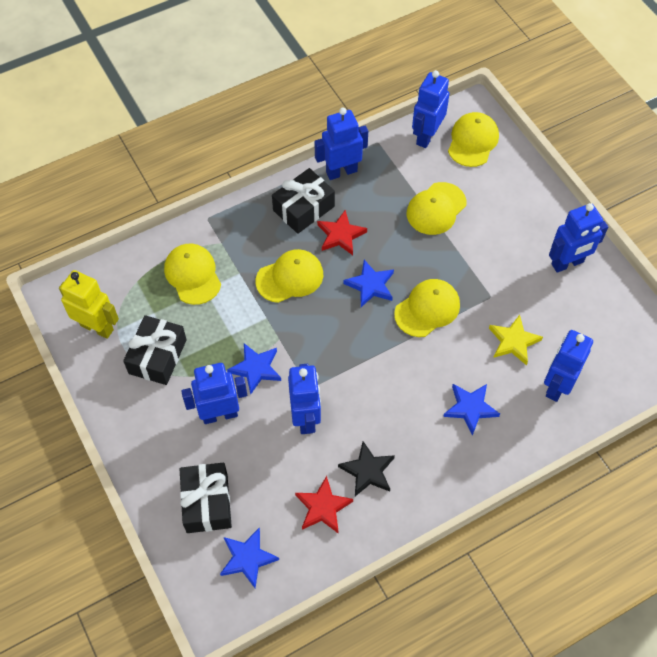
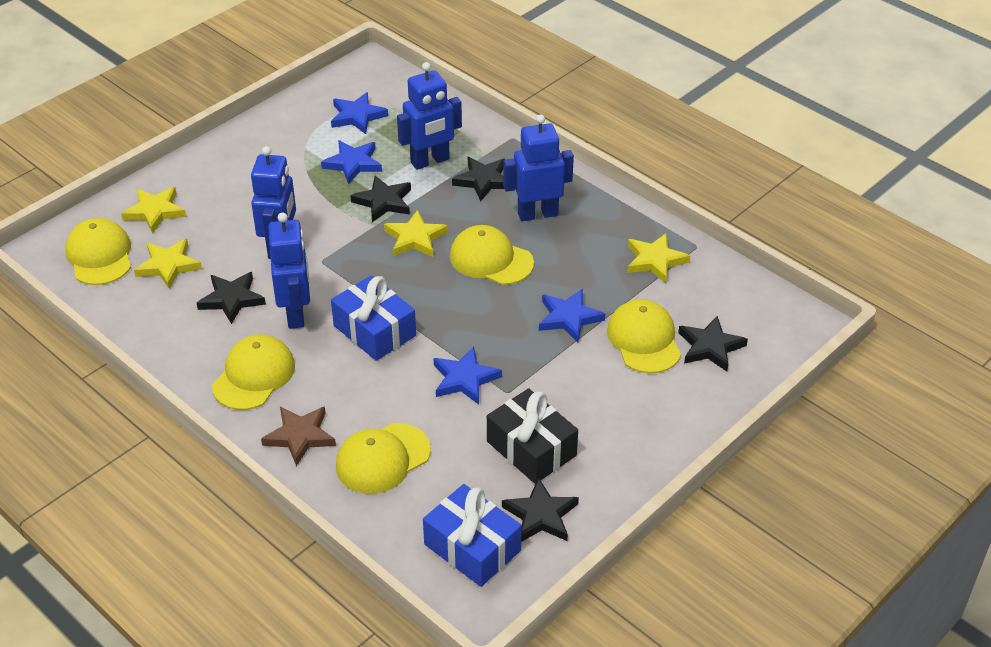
black gift: 3 -> 1
black star: 1 -> 5
blue gift: 0 -> 2
blue robot: 6 -> 4
brown star: 0 -> 1
red star: 2 -> 0
yellow robot: 1 -> 0
yellow star: 1 -> 4

